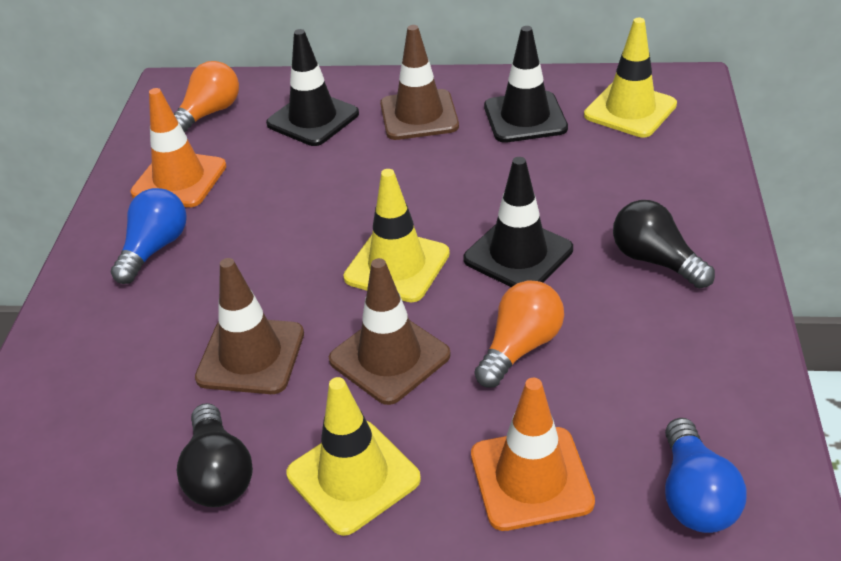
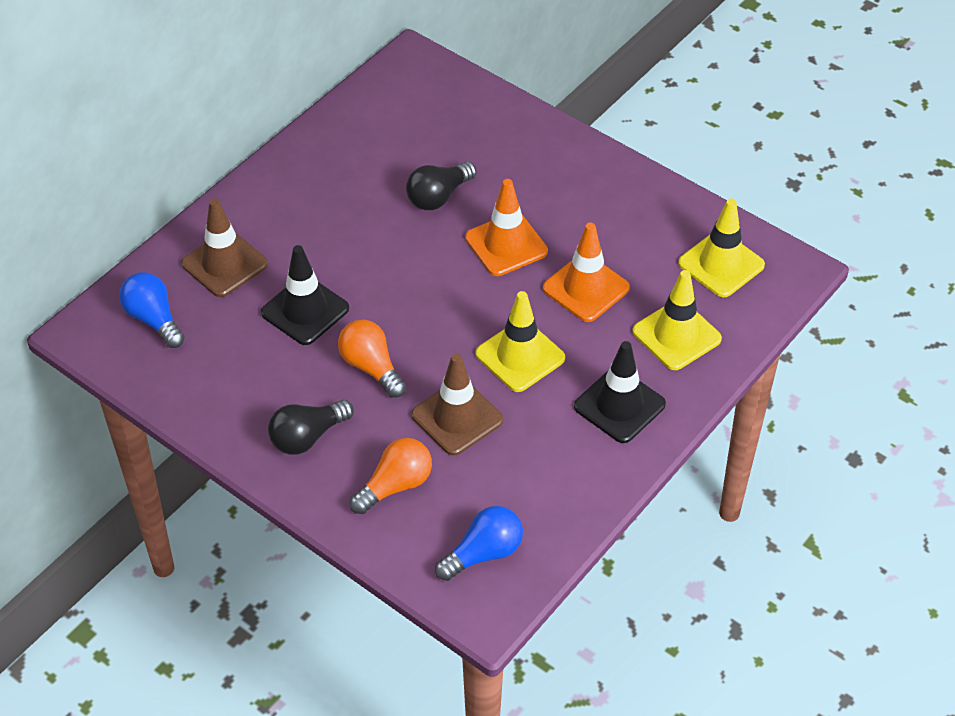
black traffic cone: 3 -> 2
brown traffic cone: 3 -> 2

